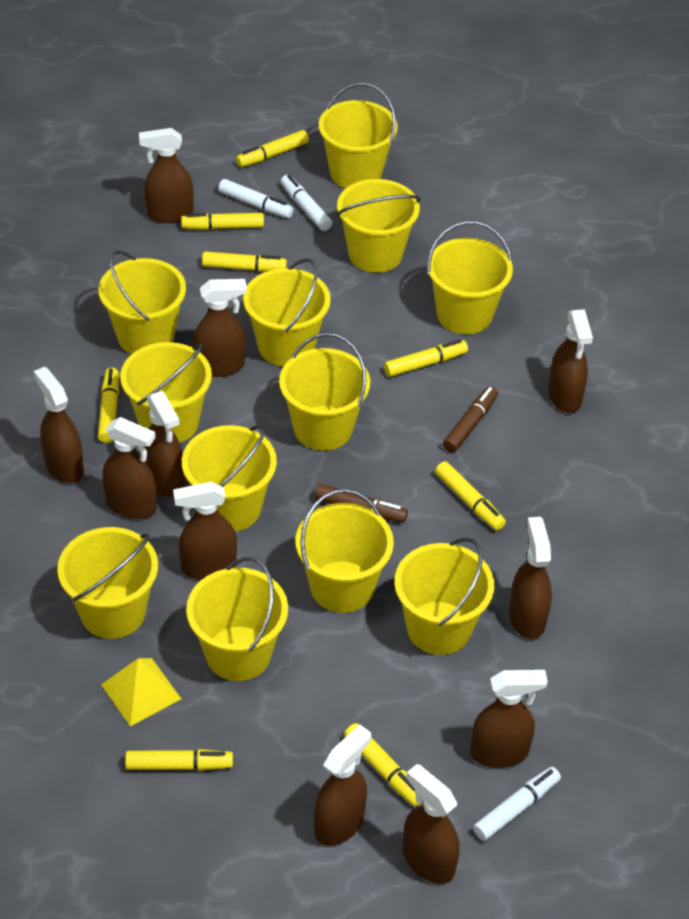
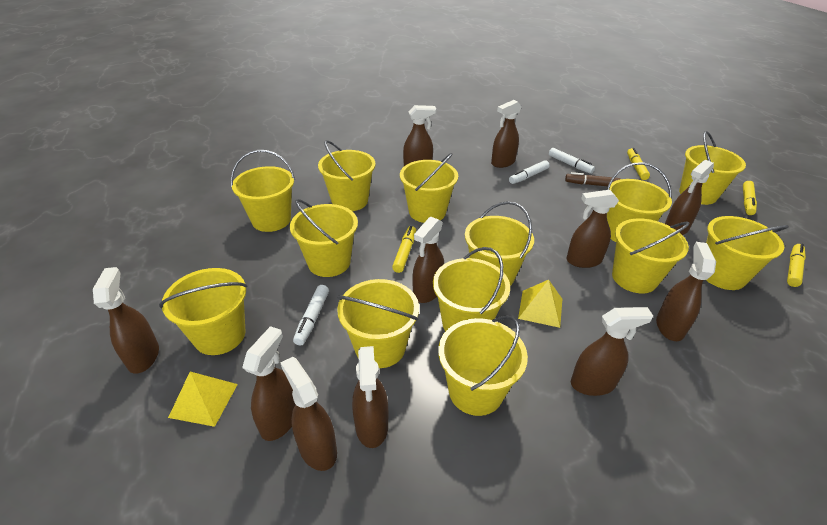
brown marker: 2 -> 1
yellow bucket: 12 -> 13
yellow marker: 8 -> 4
yellow pyramid: 1 -> 2

